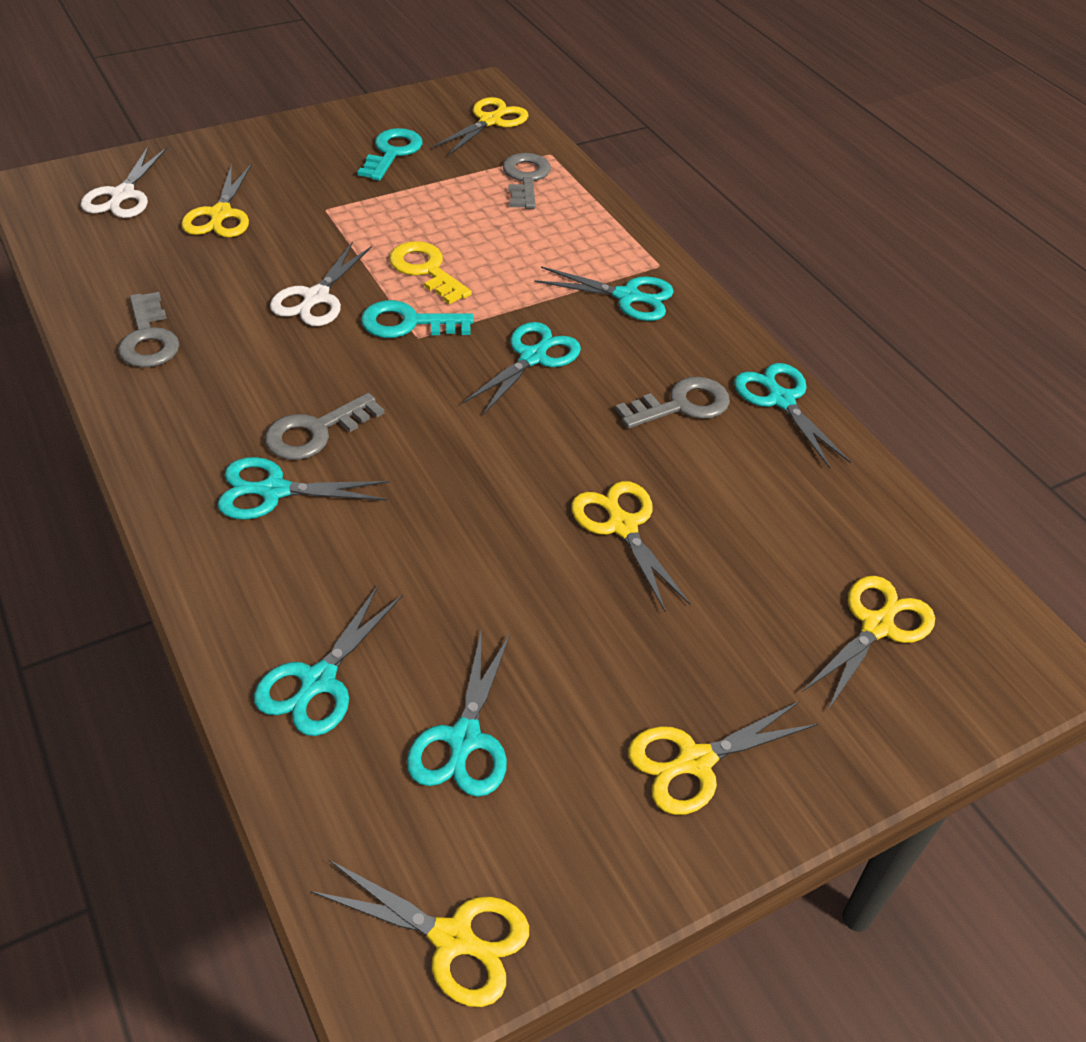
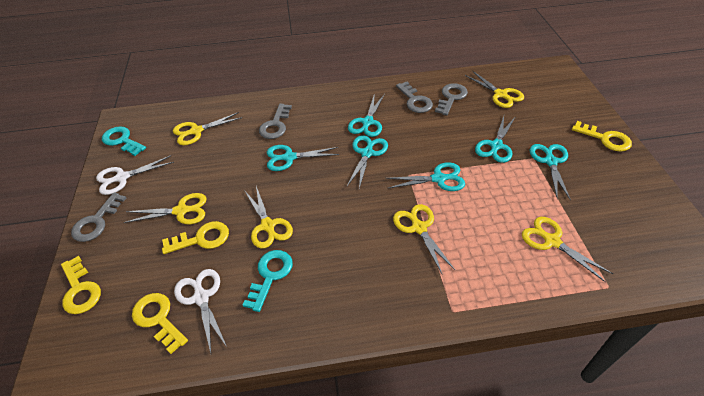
yellow key: 1 -> 4

